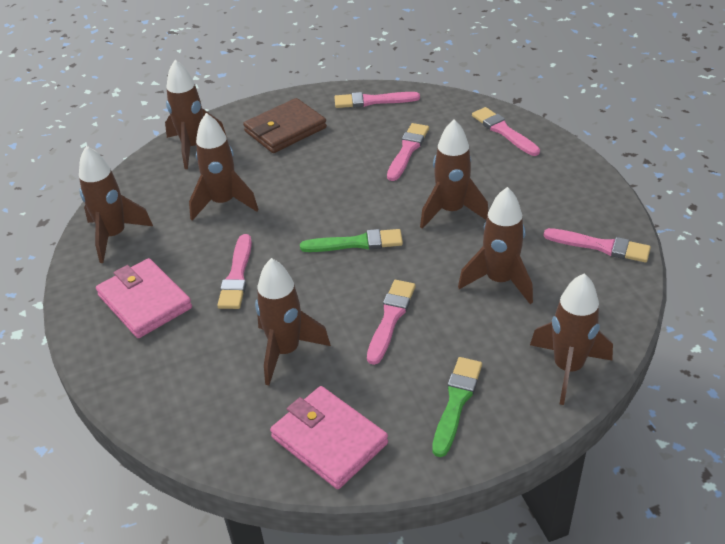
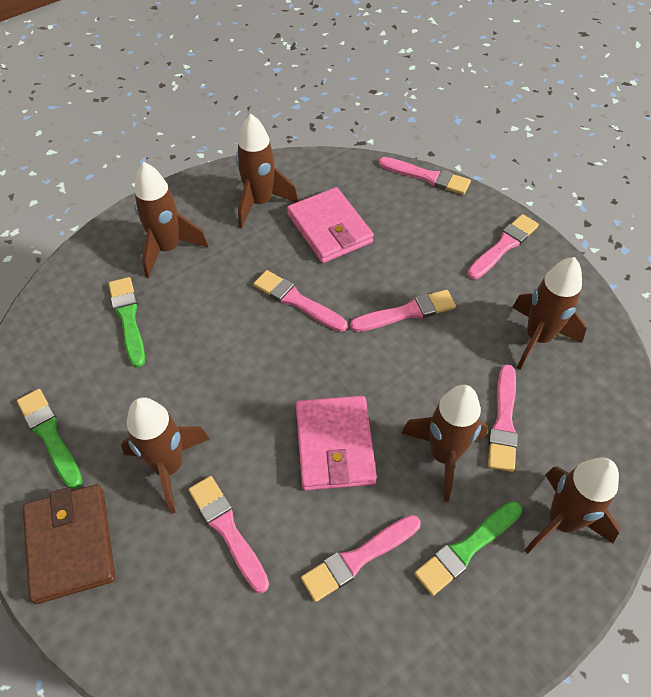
brown rocket: 7 -> 6
green brush: 2 -> 3
pink brush: 6 -> 7

